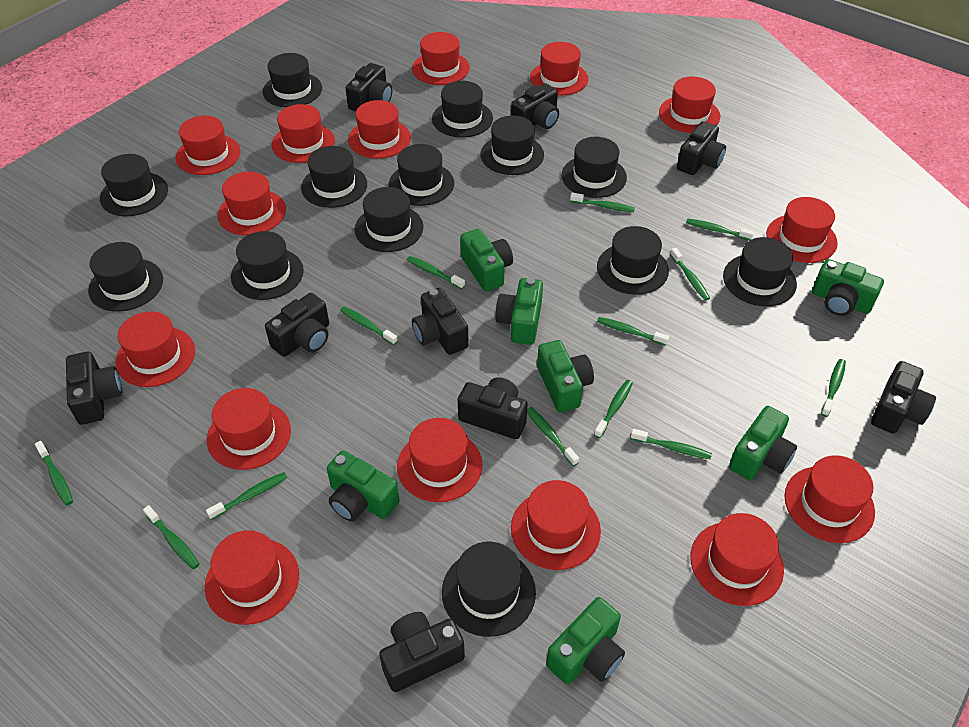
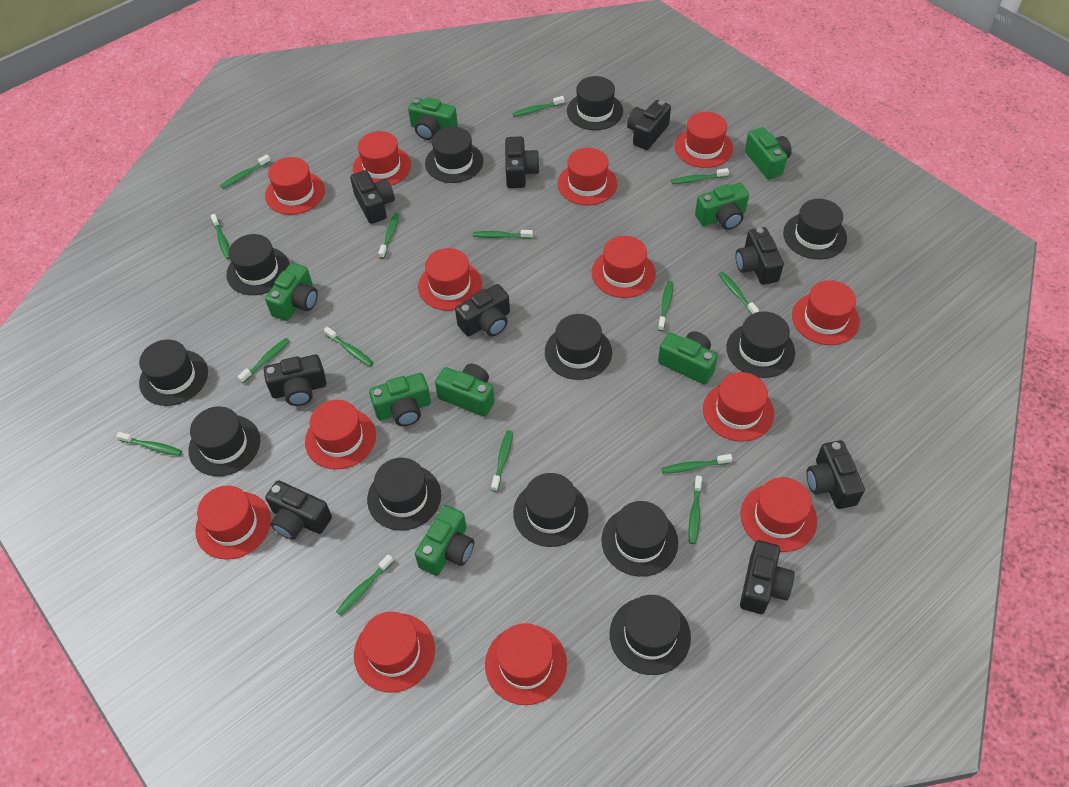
black hat: 13 -> 12
green camera: 7 -> 8
green toothbrush: 13 -> 15
red hat: 15 -> 13

